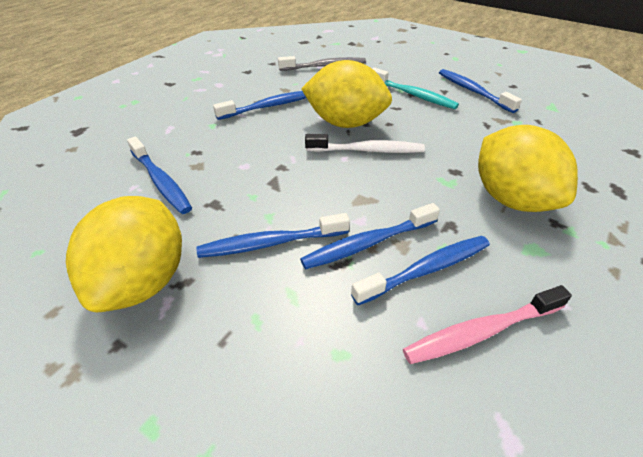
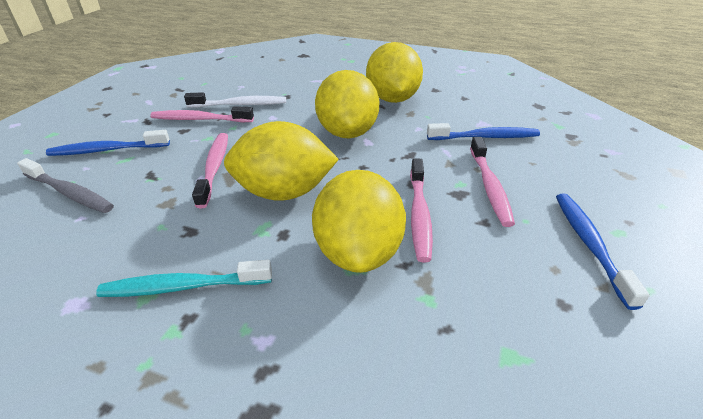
blue toothbrush: 6 -> 3
pink toothbrush: 1 -> 4
yellow lemon: 3 -> 4

